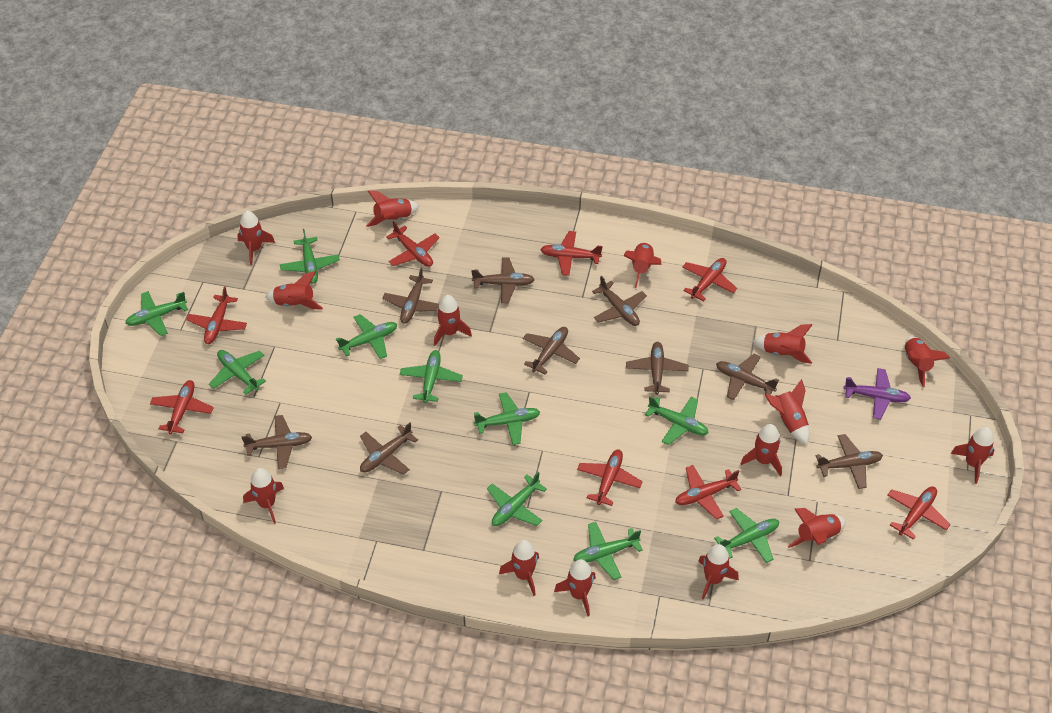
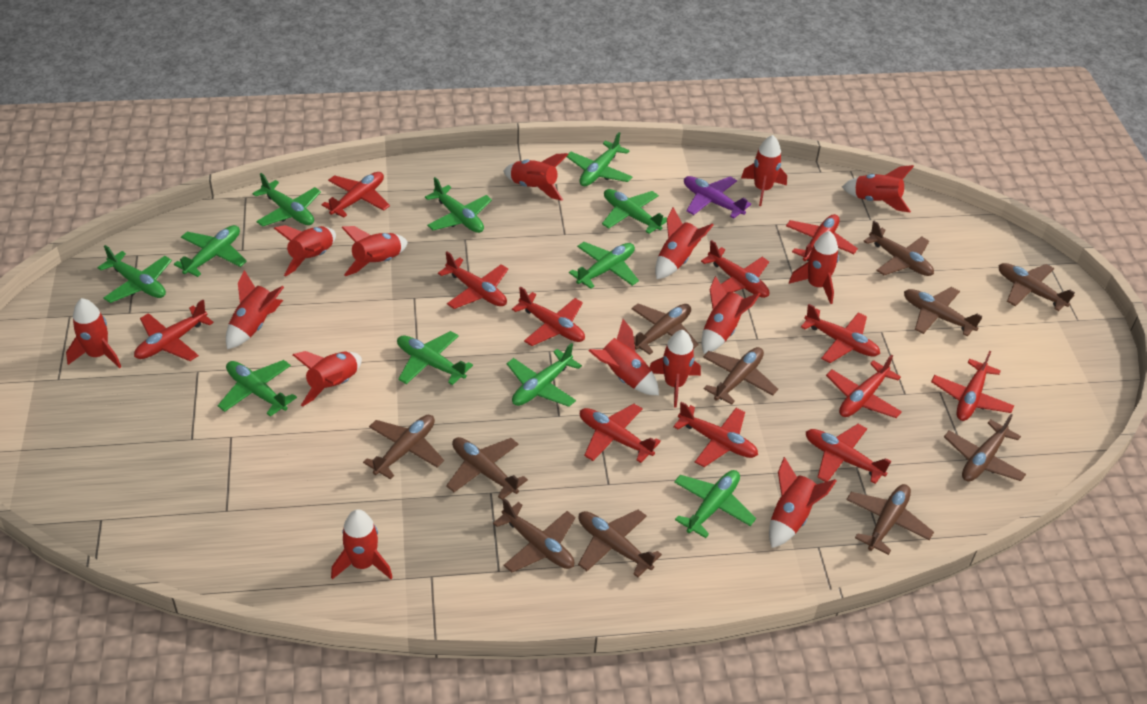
brown plane: 9 -> 11
green plane: 10 -> 11
red plane: 8 -> 12

